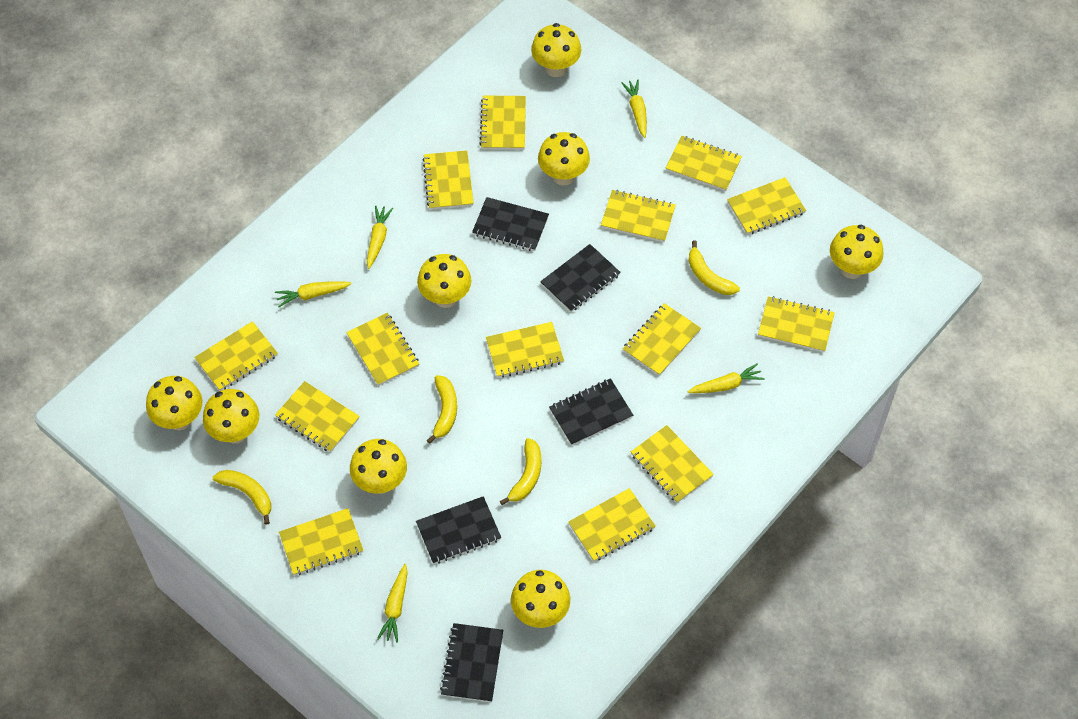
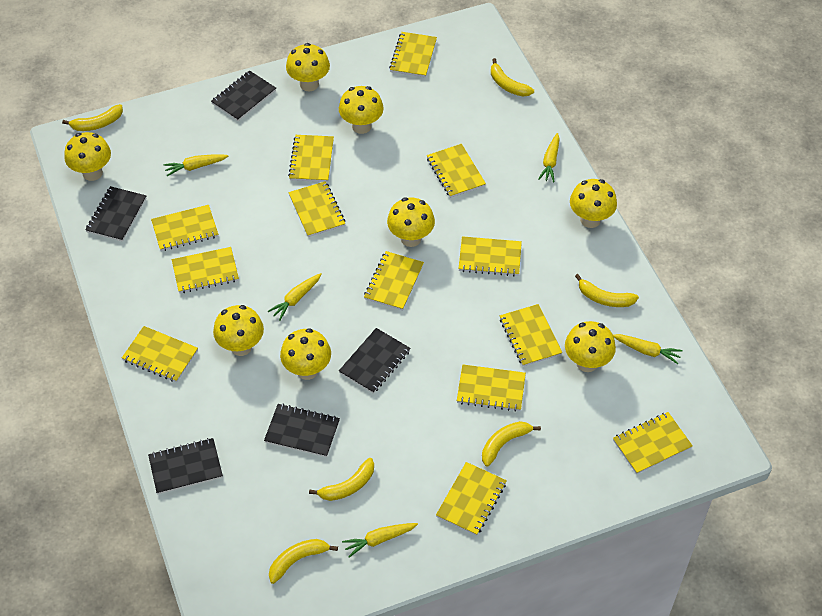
yellow banana: 4 -> 6
yellow notebook: 14 -> 13

